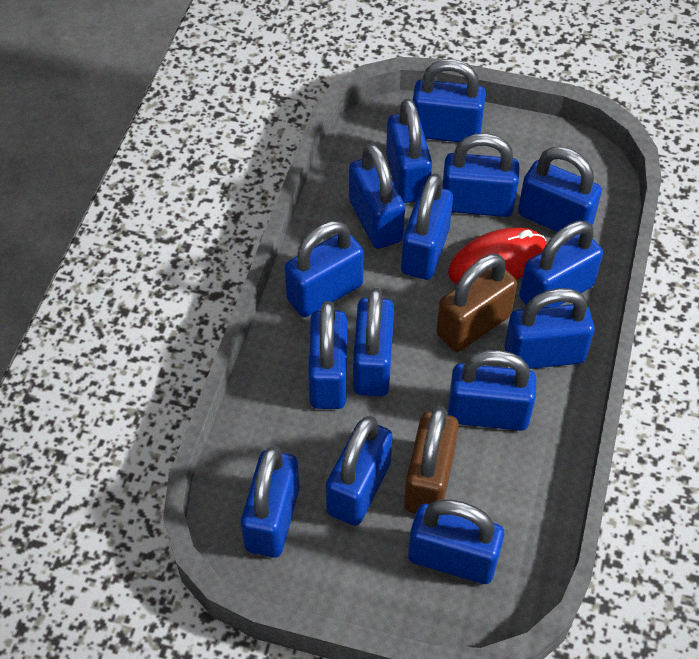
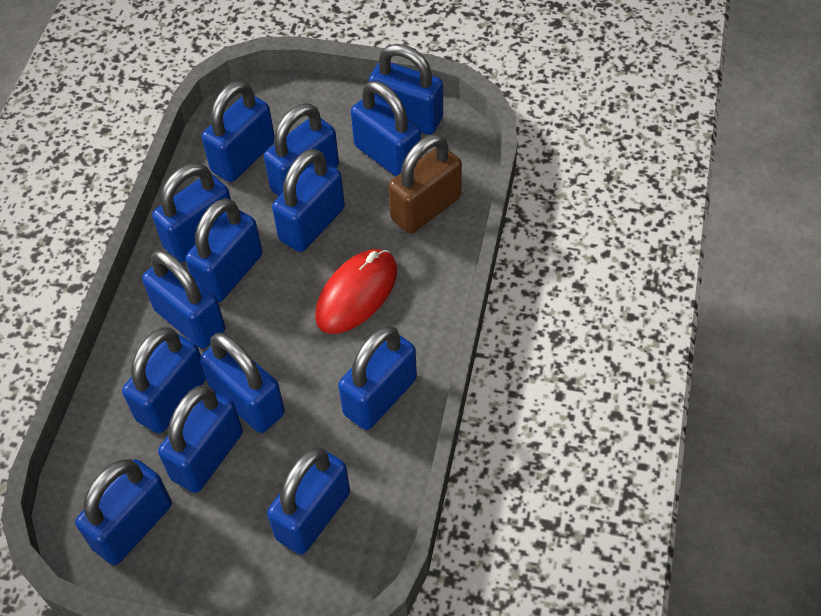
blue padlock: 15 -> 14
brown padlock: 2 -> 1

